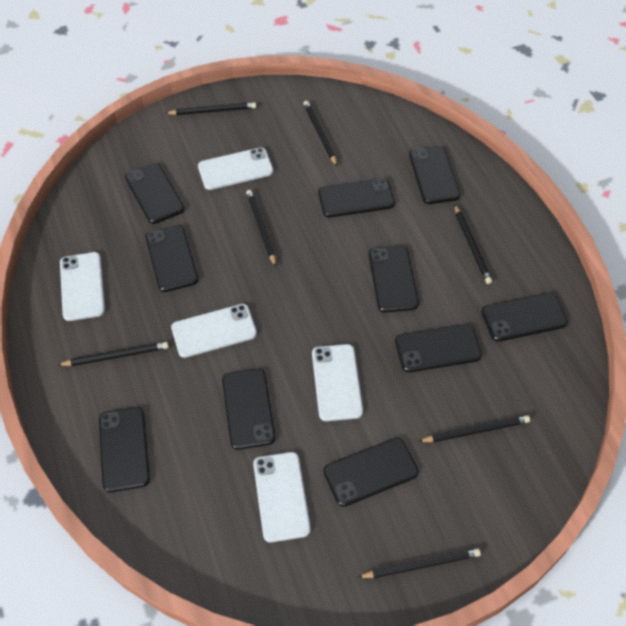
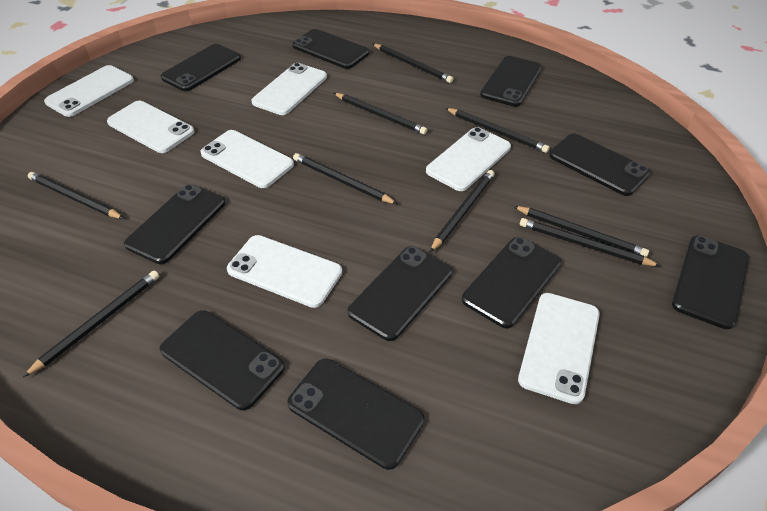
black pencil: 7 -> 9
white phone: 5 -> 7

